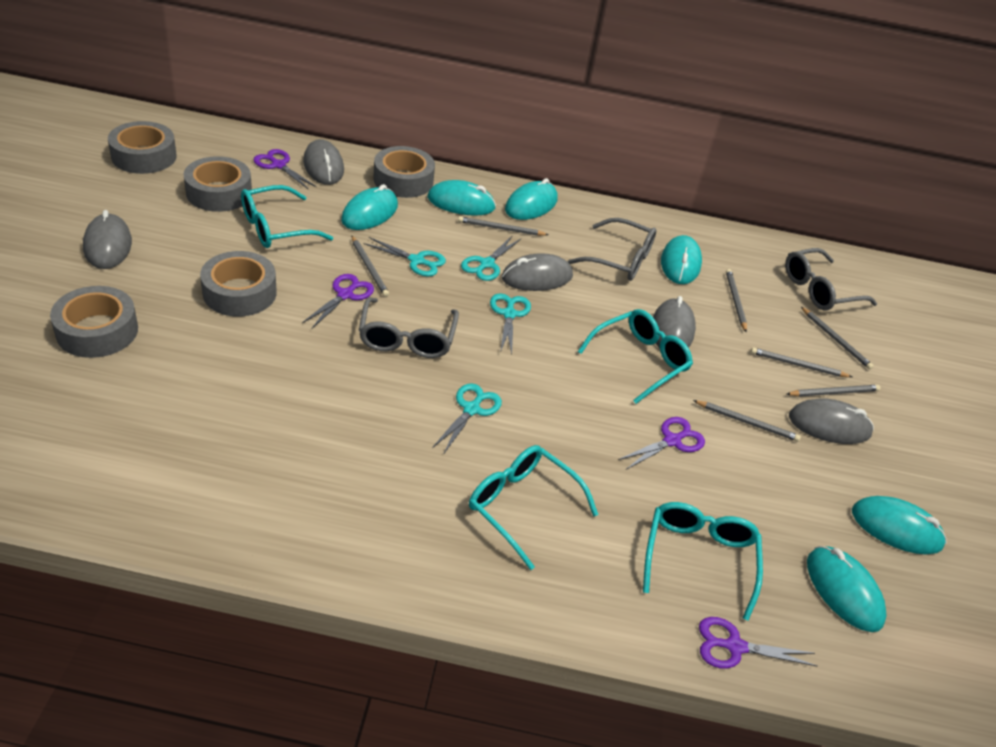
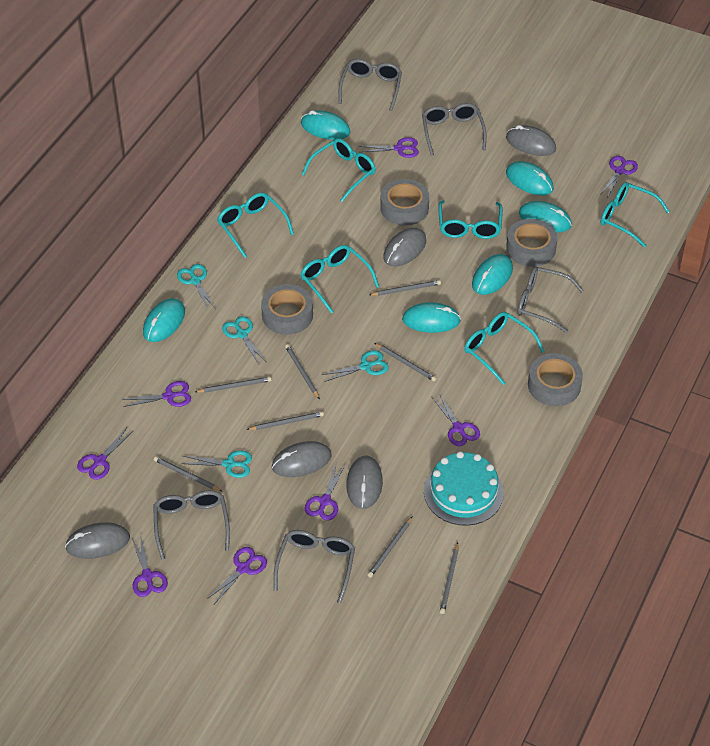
grey glasses: 3 -> 5
grey pencil: 7 -> 8
grey tape: 5 -> 4
purple scissors: 4 -> 8
turquoise cake: 0 -> 1
turquoise glasses: 4 -> 6

